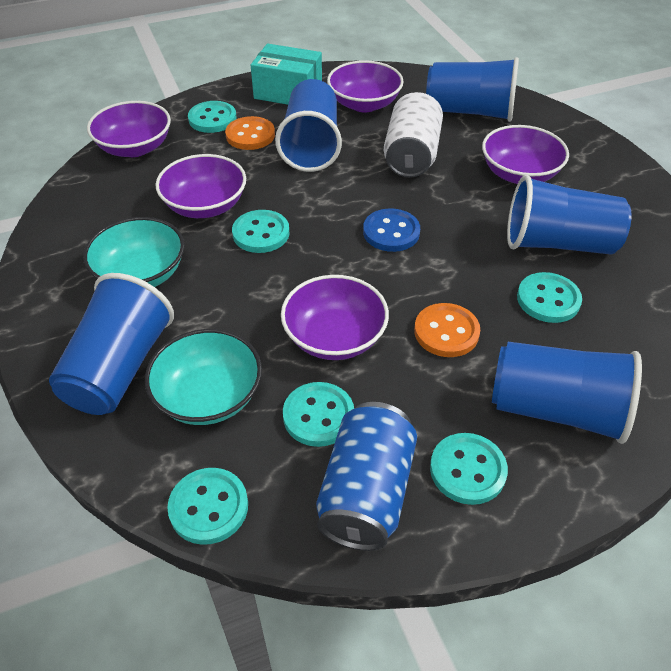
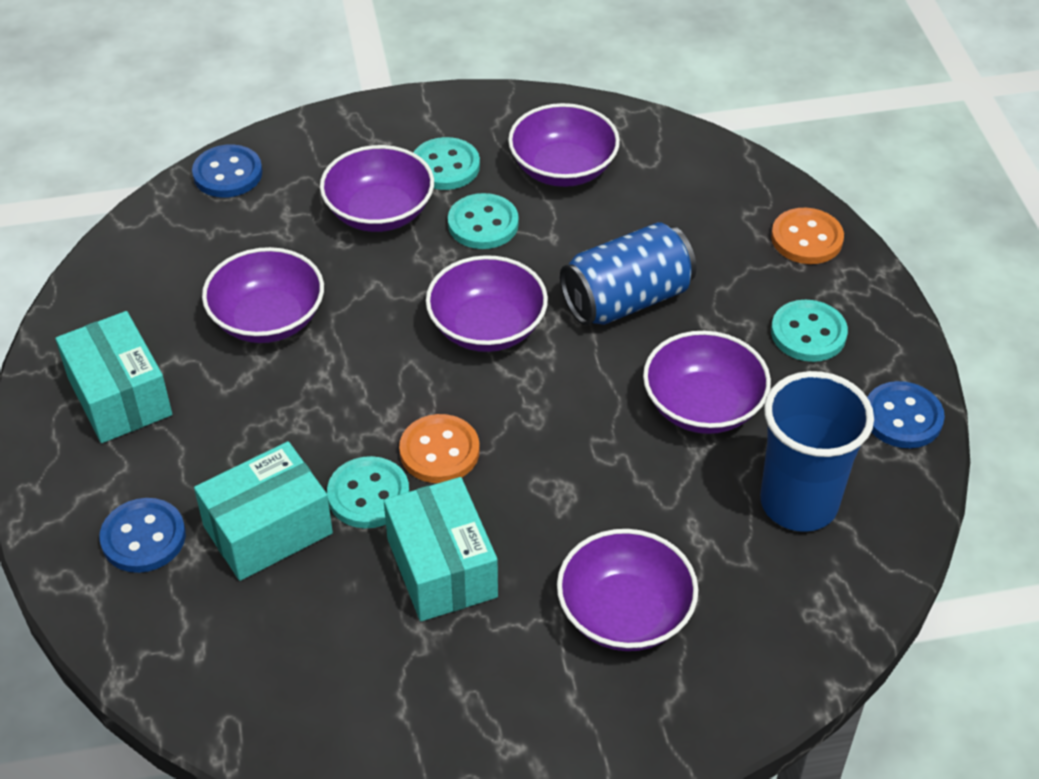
blue button: 1 -> 3
blue cup: 5 -> 1
purple bowl: 5 -> 6
turquoise bowl: 2 -> 0
turquoise box: 1 -> 3
turquoise button: 6 -> 4
white can: 1 -> 0

